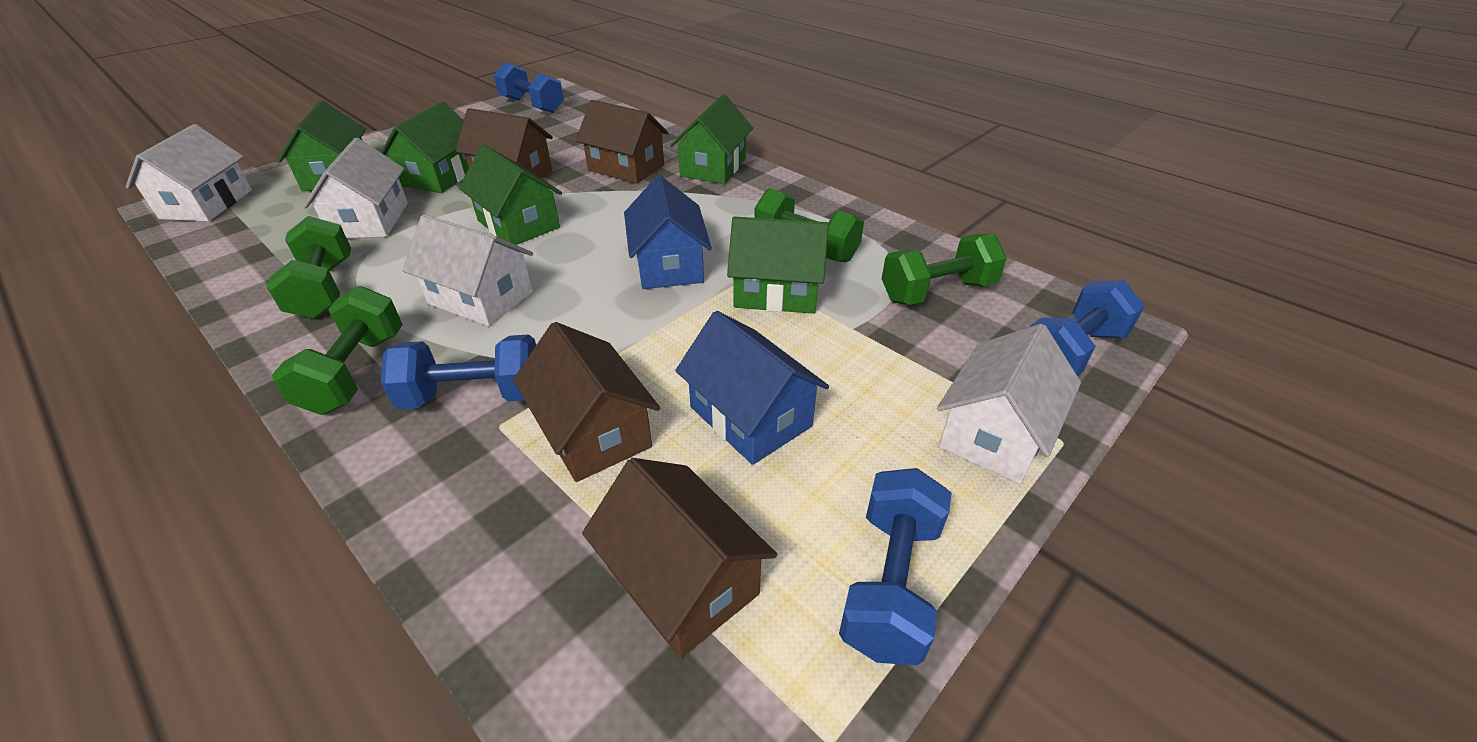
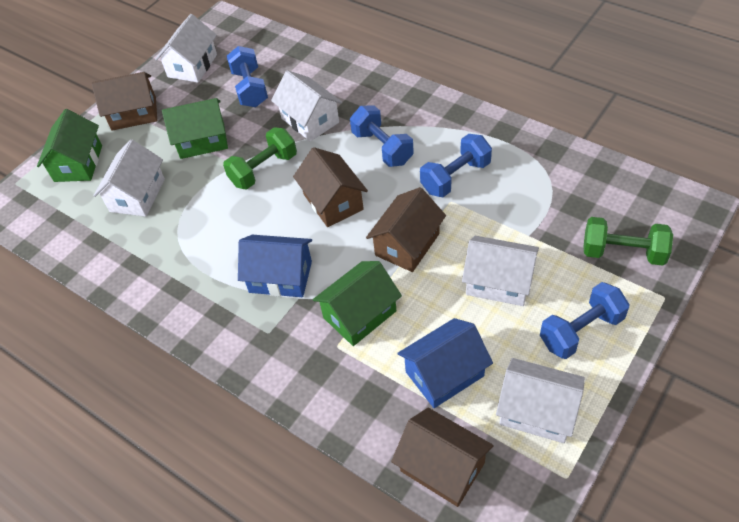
green dumbbell: 4 -> 2
green house: 5 -> 3
white house: 4 -> 5

